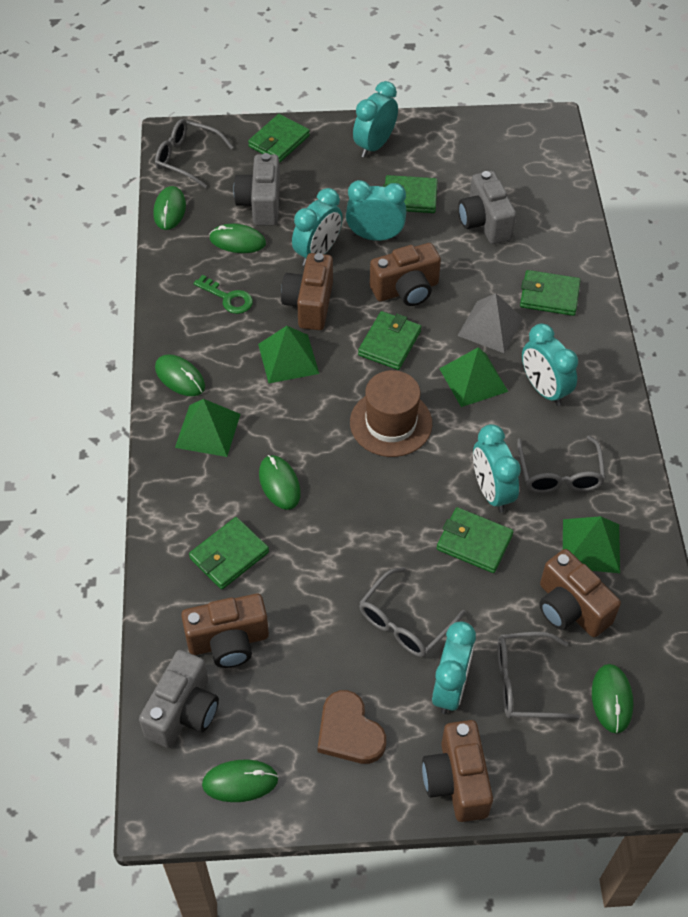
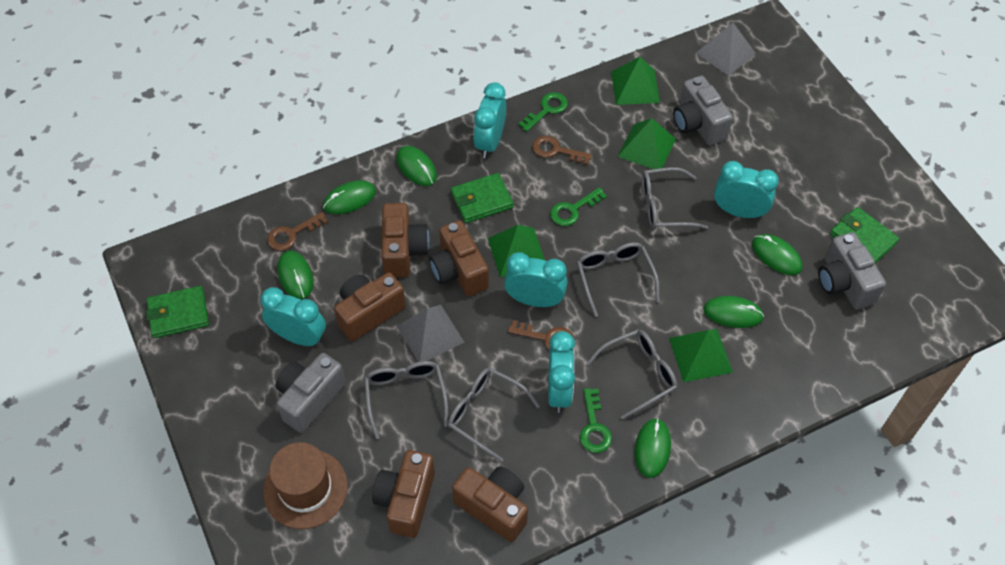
brown heart: 1 -> 0
brown key: 0 -> 3
green key: 1 -> 3
green wallet: 6 -> 3
grey glasses: 4 -> 5
grey pyramid: 1 -> 2
turquoise clock: 6 -> 5

